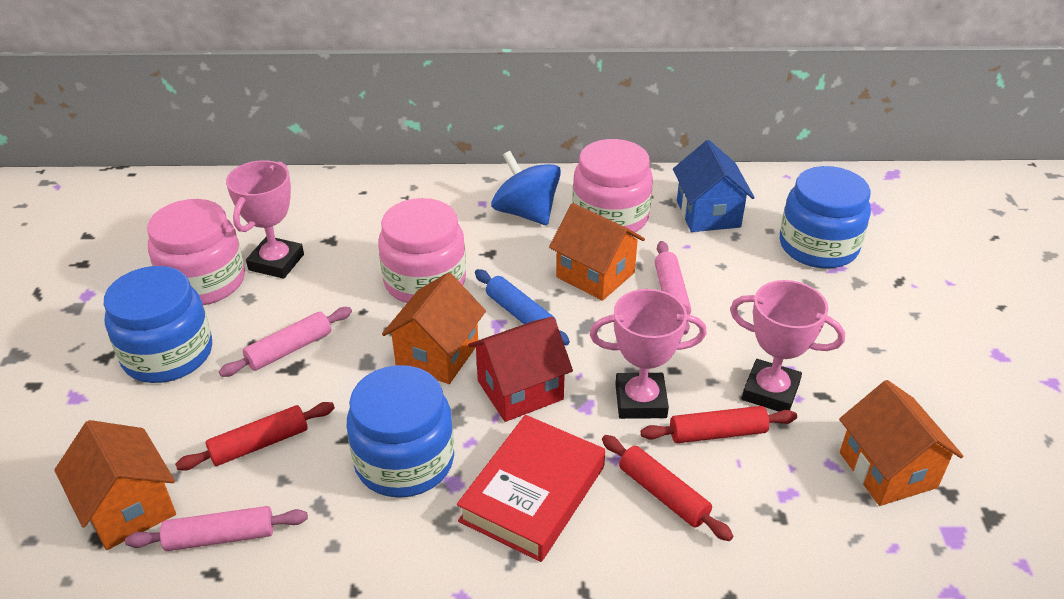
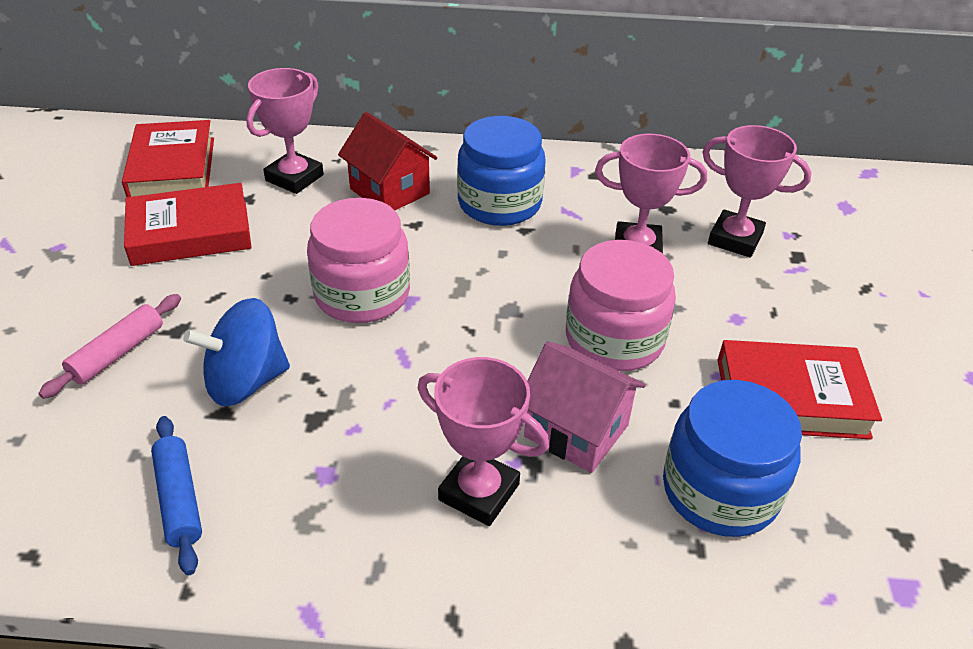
blue house: 1 -> 0
blue jar: 3 -> 2
orange house: 4 -> 0
pink house: 0 -> 1
pink jar: 3 -> 2
pink rolling pin: 3 -> 1
pink trophy: 3 -> 4
red book: 1 -> 3
red rolling pin: 3 -> 0

